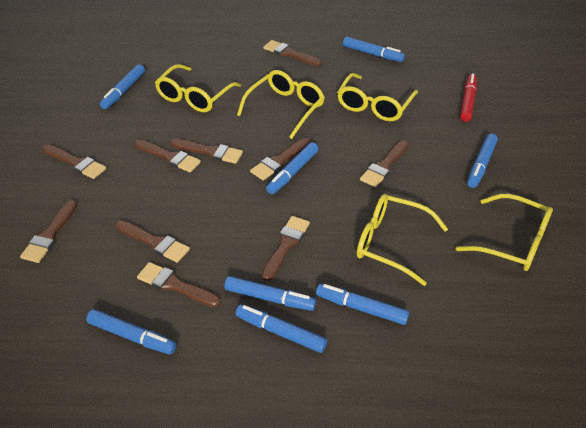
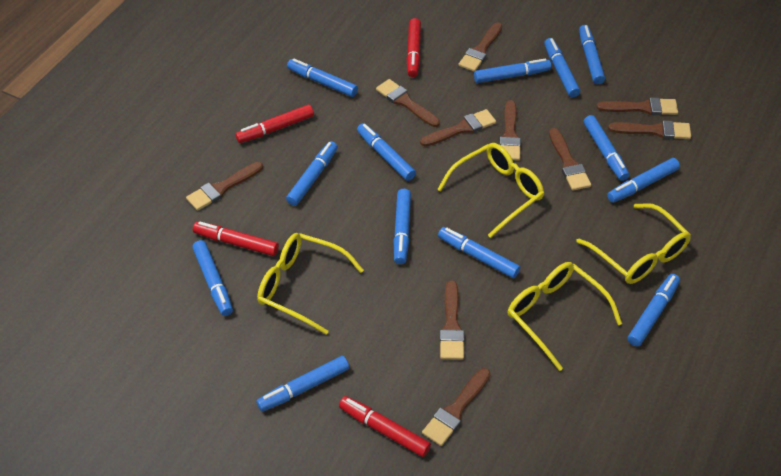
blue marker: 8 -> 13
red marker: 1 -> 4
yellow glasses: 5 -> 4

